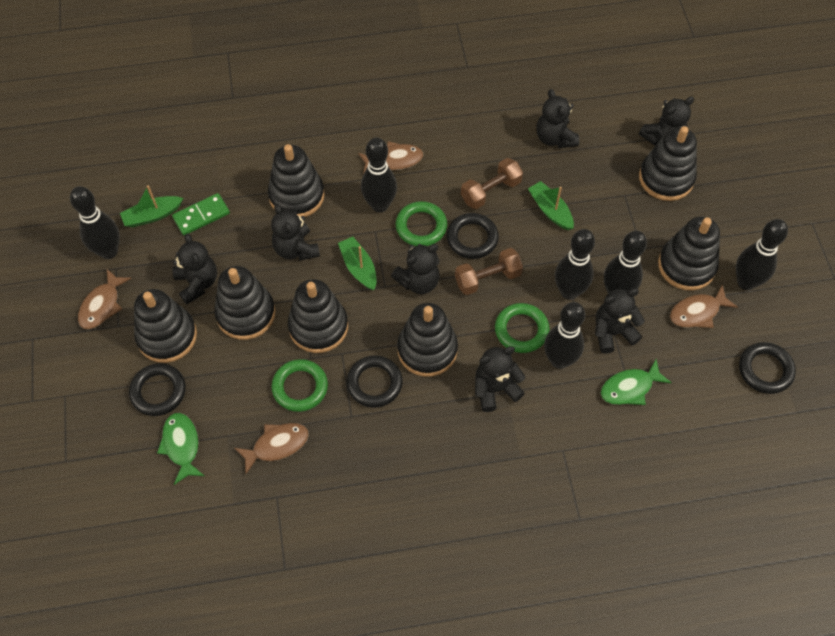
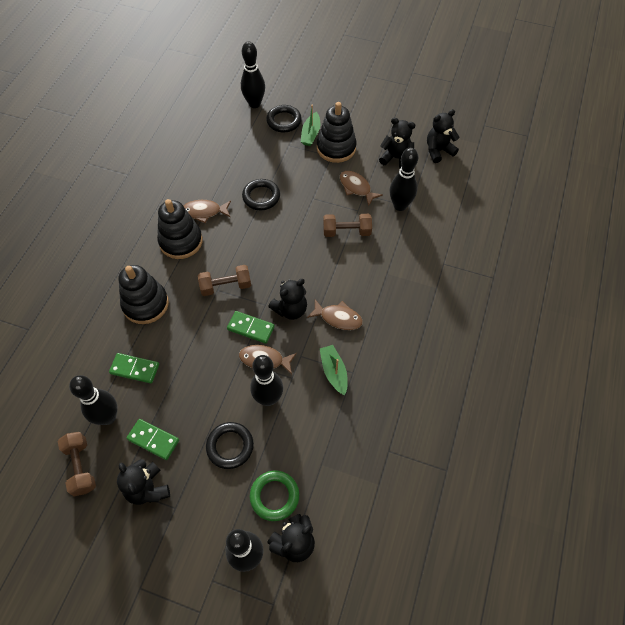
black bowling pin: 6 -> 5
black ring: 4 -> 3
black stacking toy: 7 -> 3
black teddy bear: 7 -> 5
brown dumbbell: 2 -> 3
green boat: 3 -> 2
green domino: 1 -> 3
green fish: 2 -> 0
green ring: 3 -> 1

